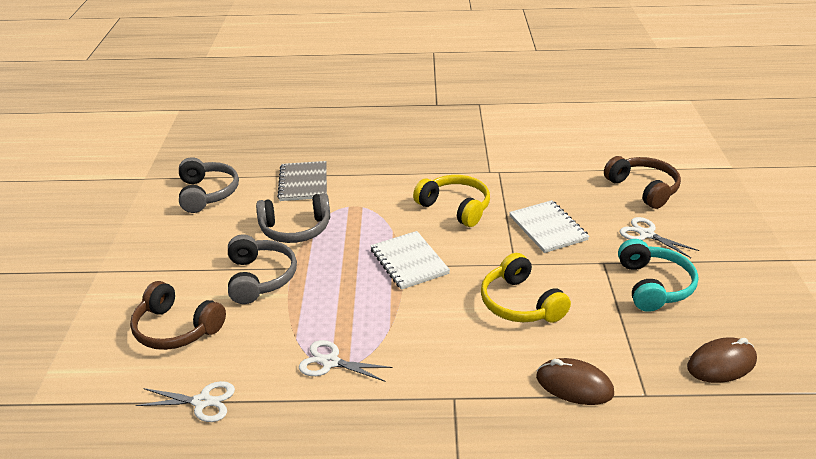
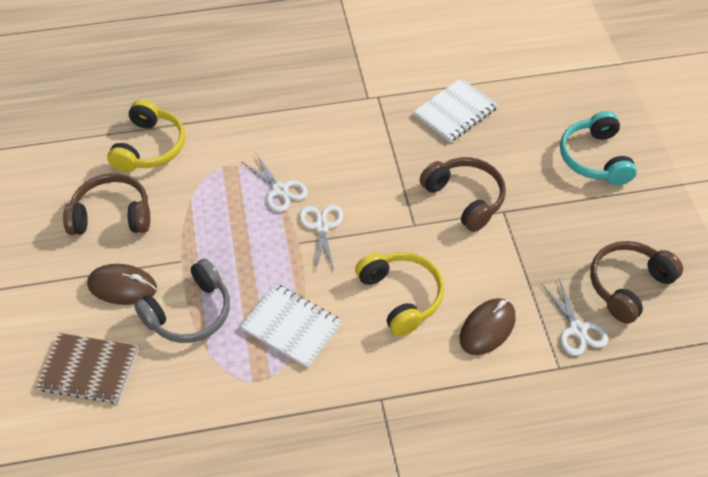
brown headphones: 2 -> 3
brown notebook: 0 -> 1
grey headphones: 3 -> 1
grey notebook: 1 -> 0

